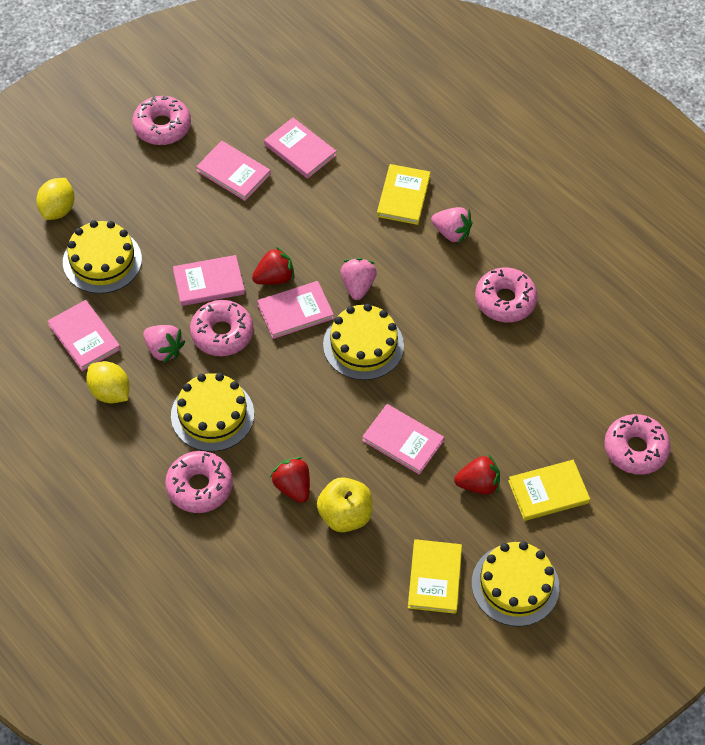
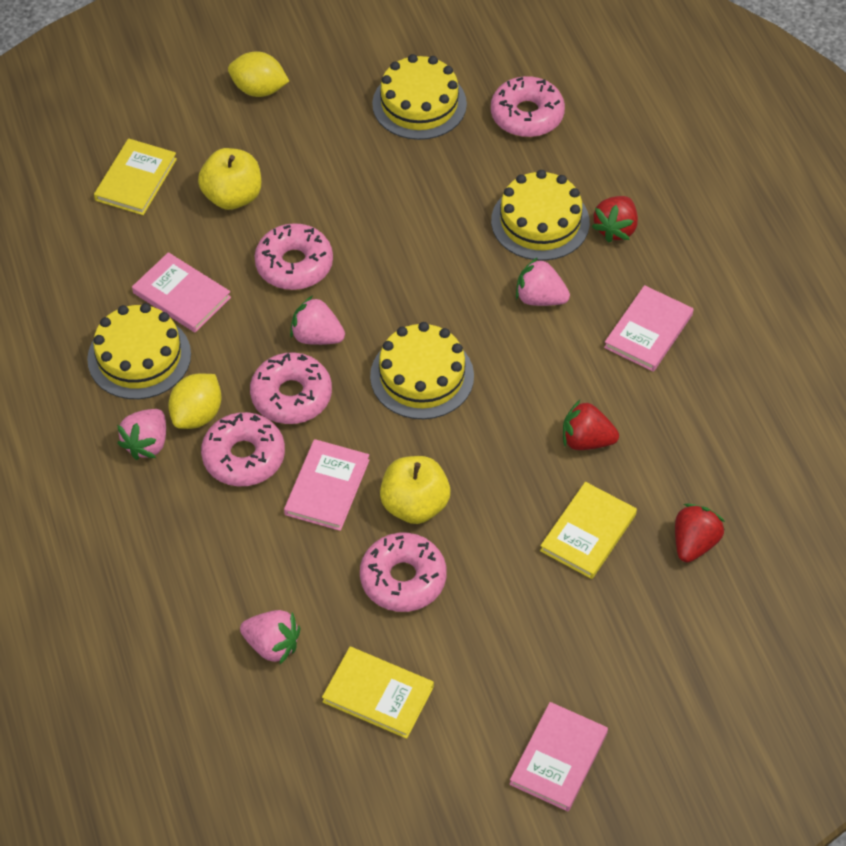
pink book: 6 -> 4
pink strawberry: 3 -> 4
yellow apple: 1 -> 2

